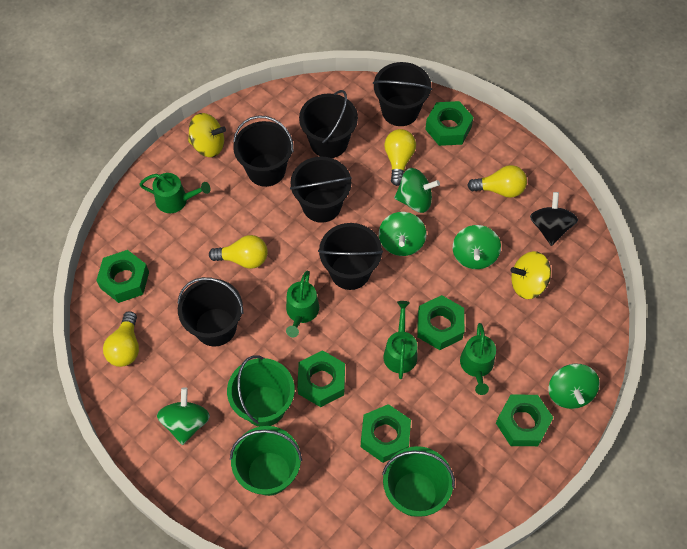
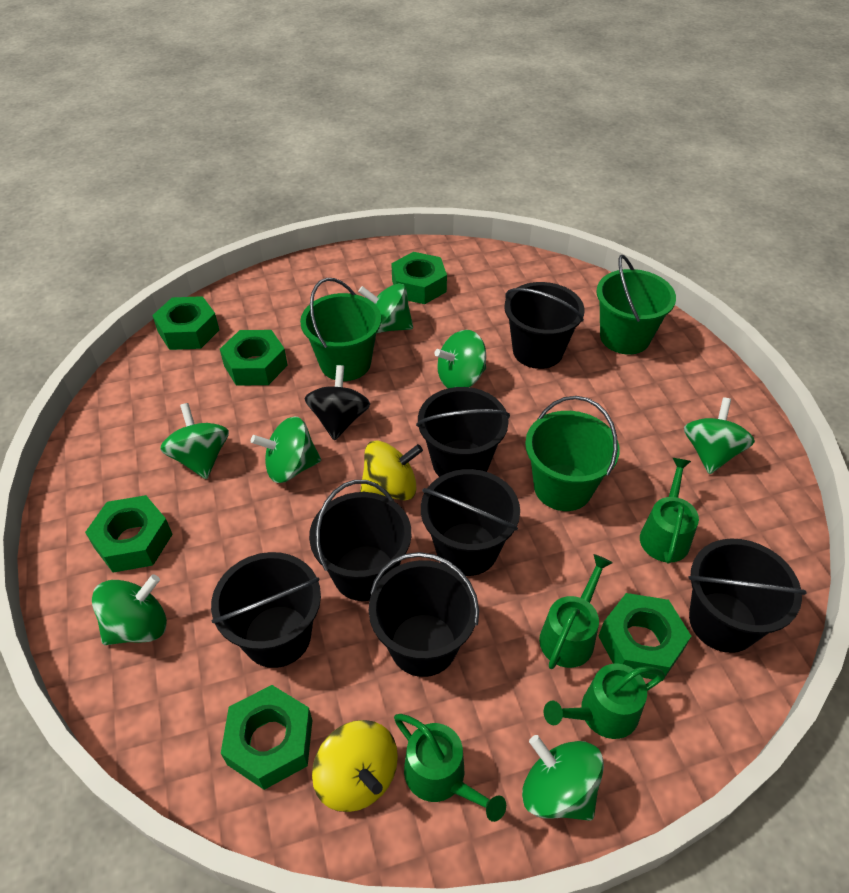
black bucket: 6 -> 7
green spinning top: 5 -> 7
yellow light bulb: 4 -> 0

